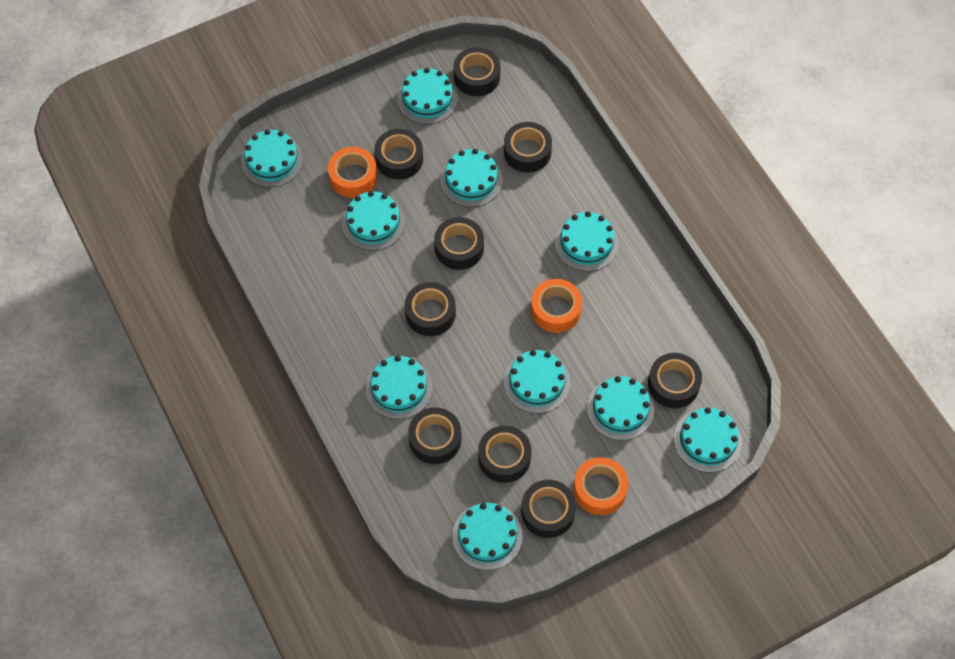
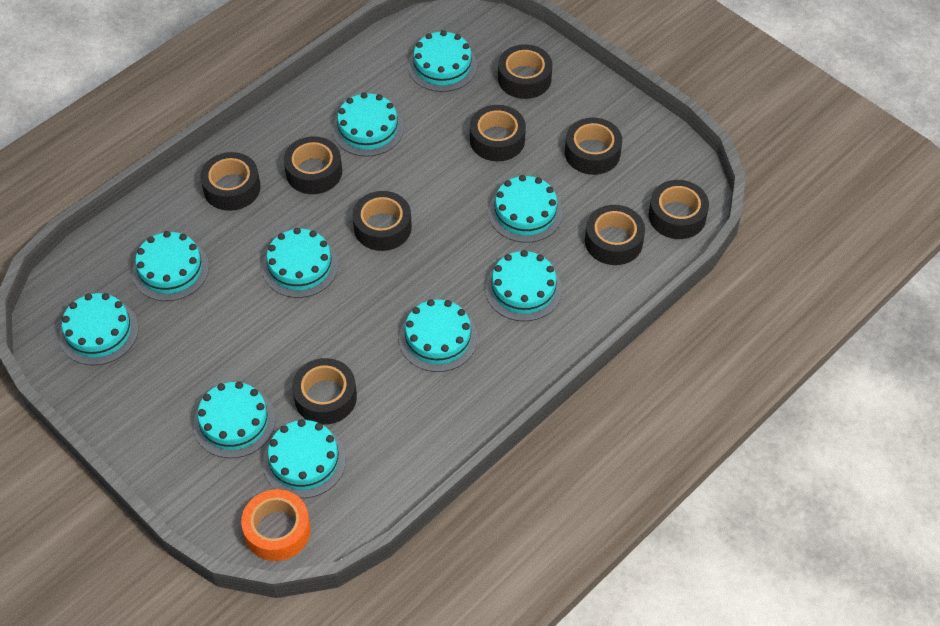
orange tape: 3 -> 1

